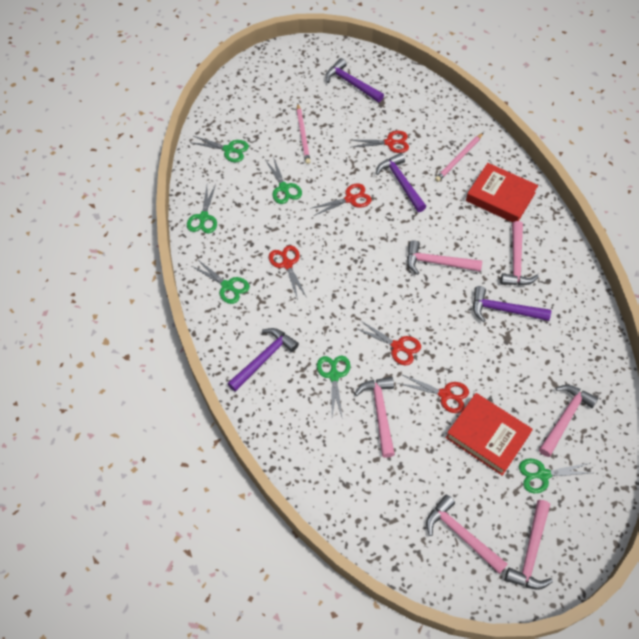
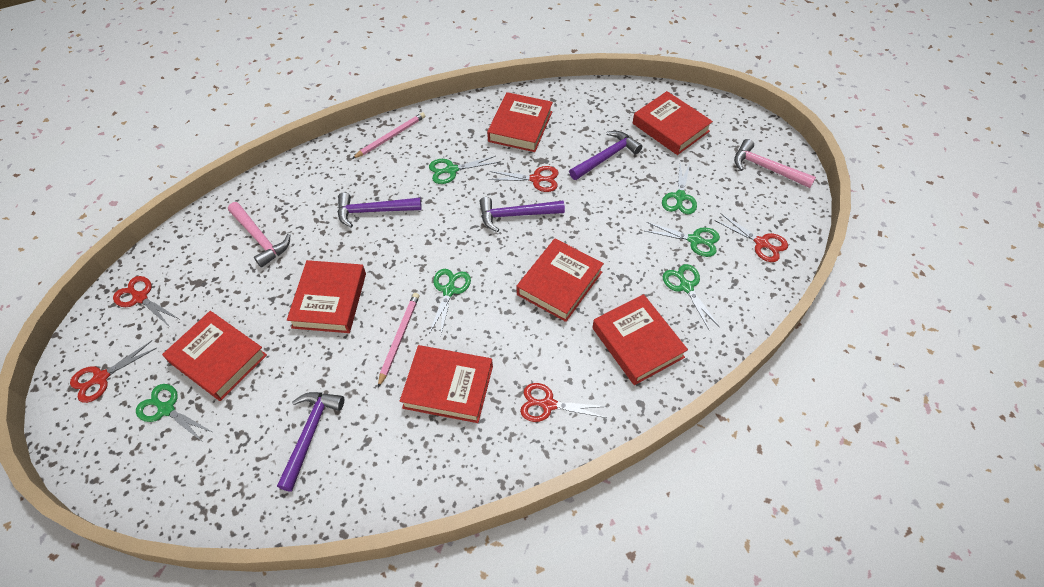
pink hammer: 6 -> 2
red book: 2 -> 7

